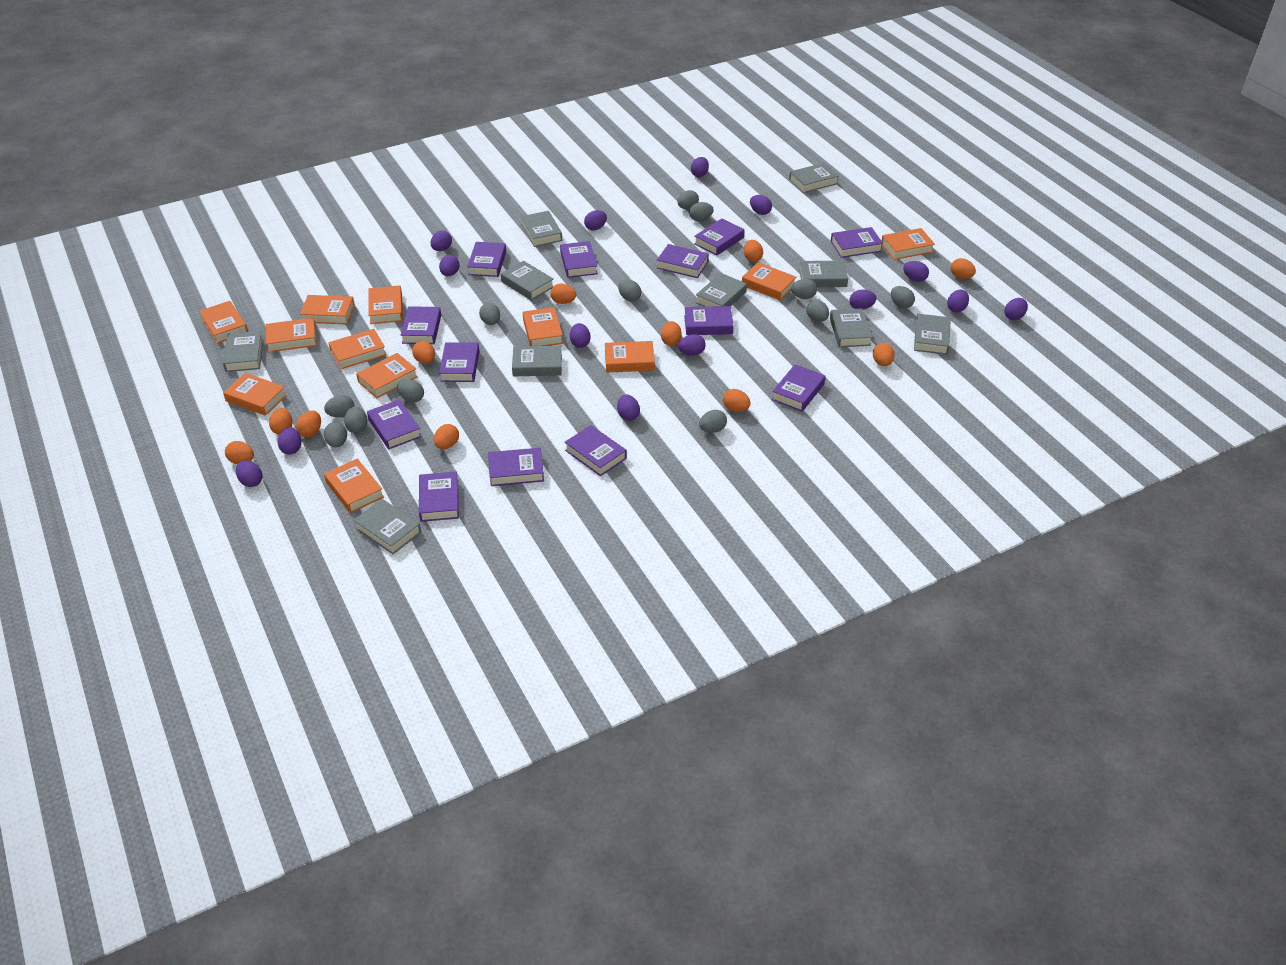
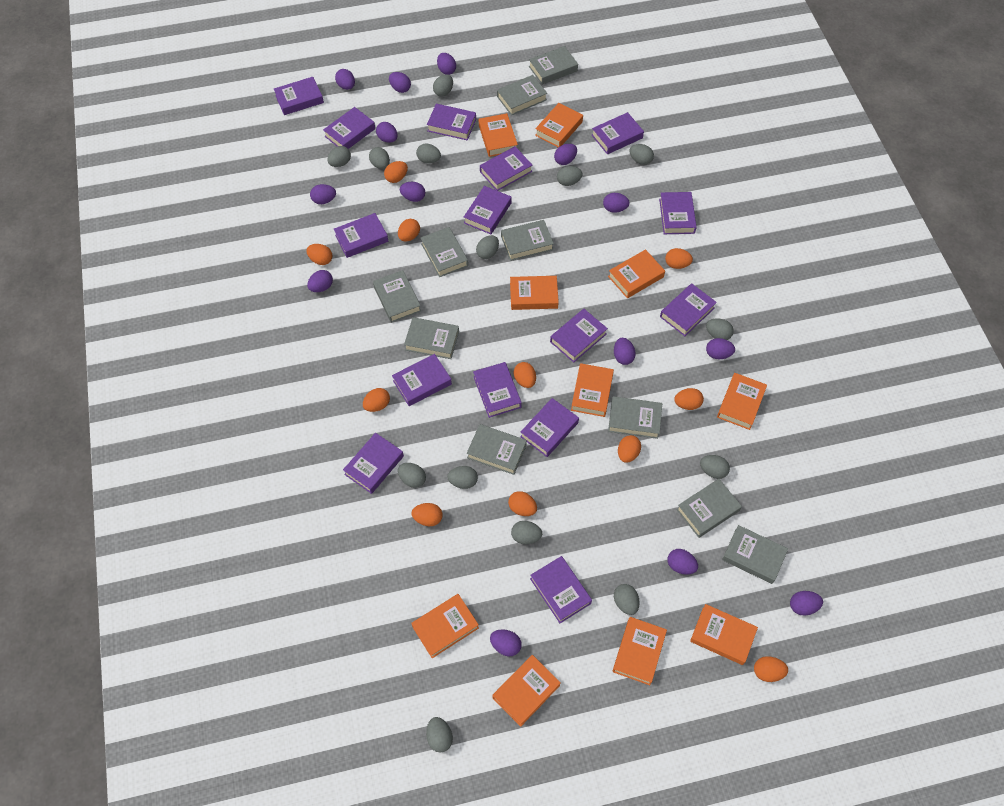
grey egg: 12 -> 14
orange book: 12 -> 10
purple book: 13 -> 15

